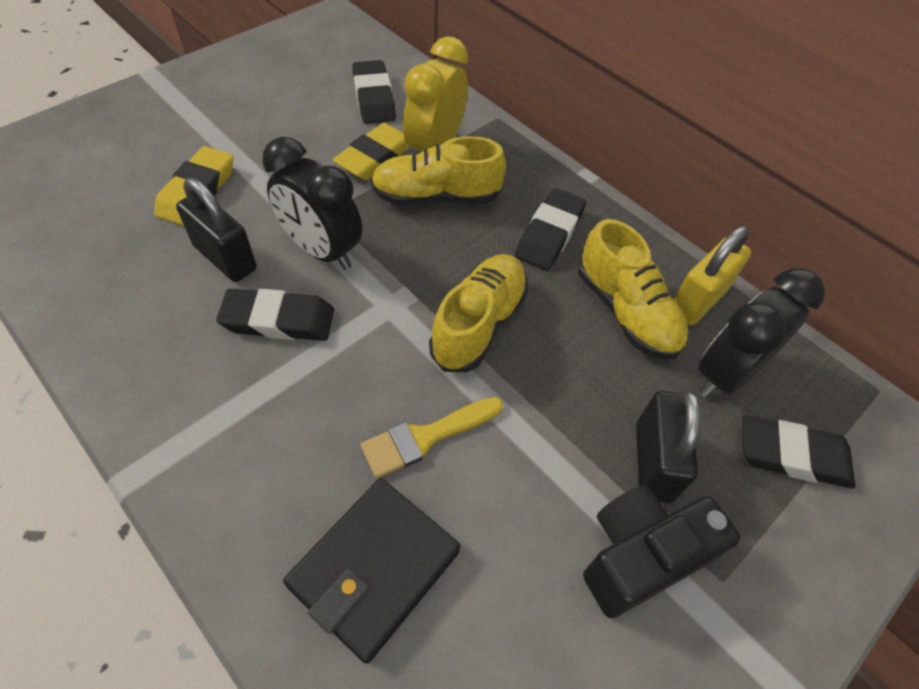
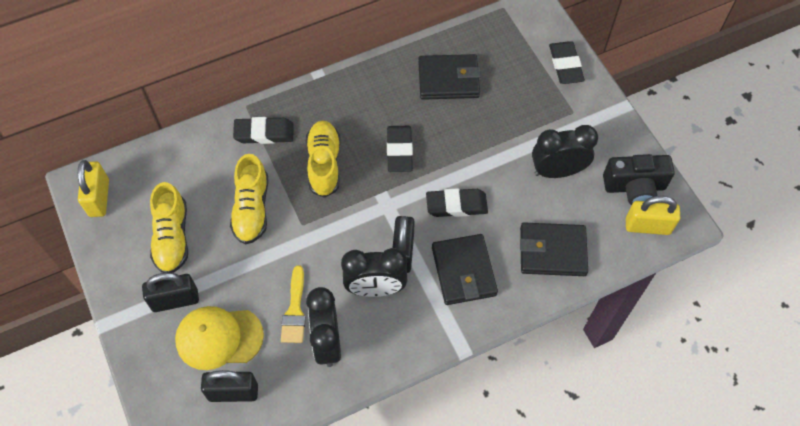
black clock: 2 -> 3
black padlock: 2 -> 3
black wallet: 1 -> 3
yellow cap: 0 -> 1
yellow clock: 1 -> 0
yellow eraser: 2 -> 0
yellow padlock: 1 -> 2

